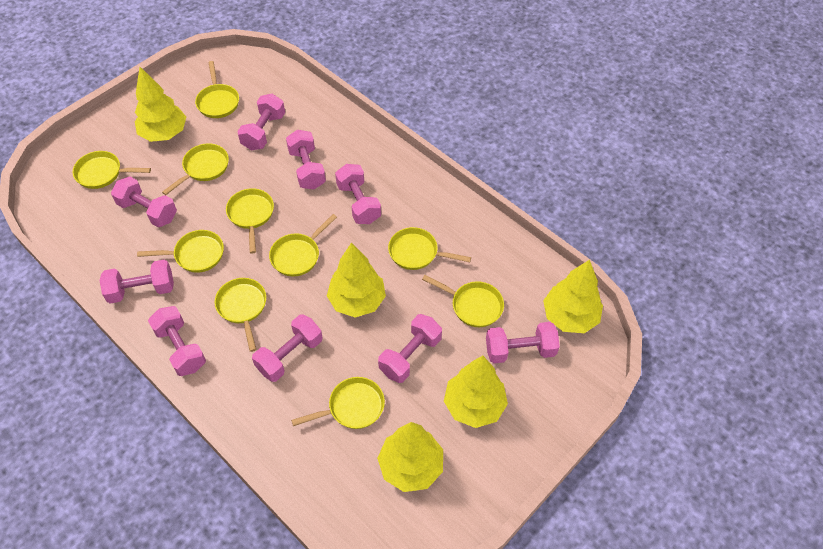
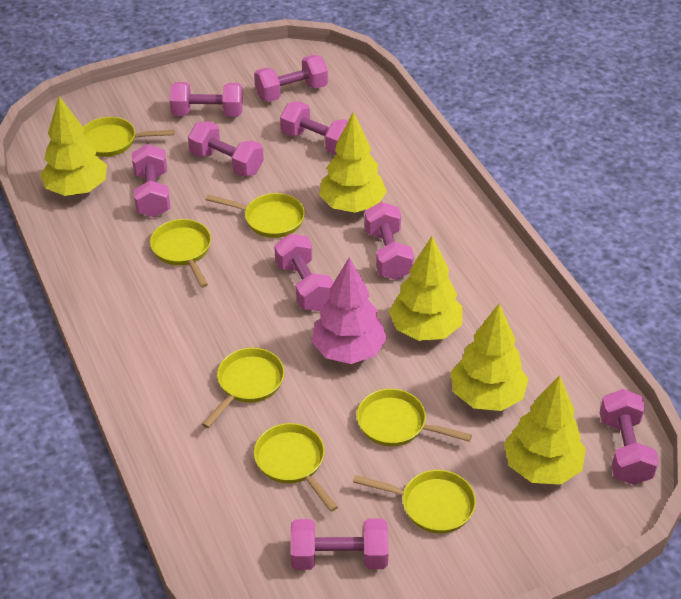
pink tree: 0 -> 1
yellow pan: 10 -> 7

